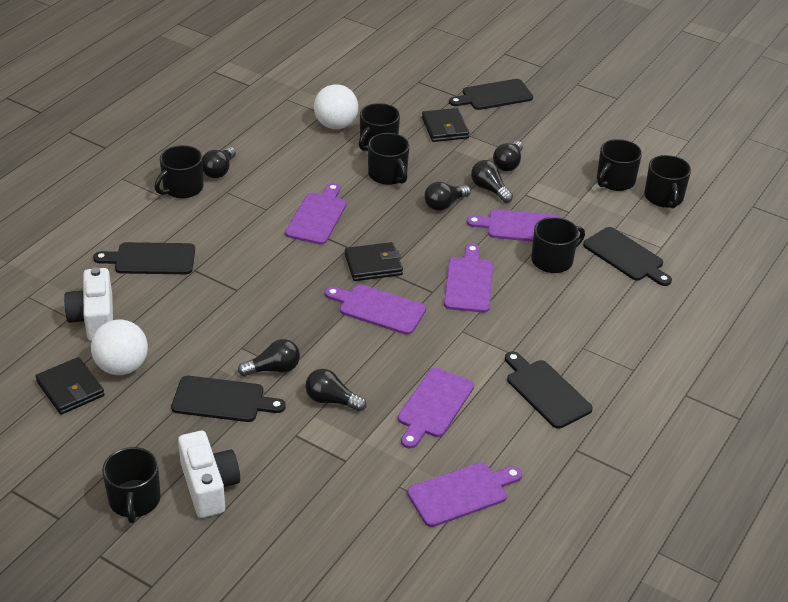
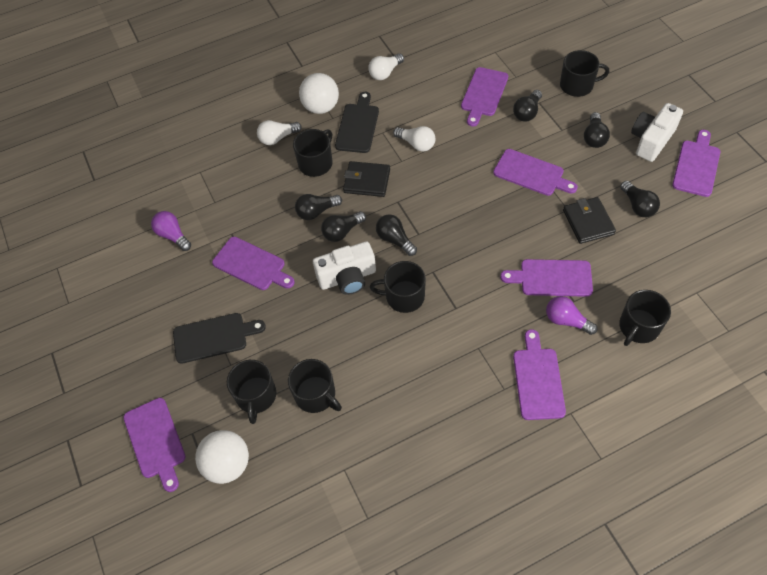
black cutting board: 5 -> 2
black mug: 7 -> 6
black wallet: 3 -> 2
purple cutting board: 6 -> 7
purple light bulb: 0 -> 2
white light bulb: 0 -> 3

